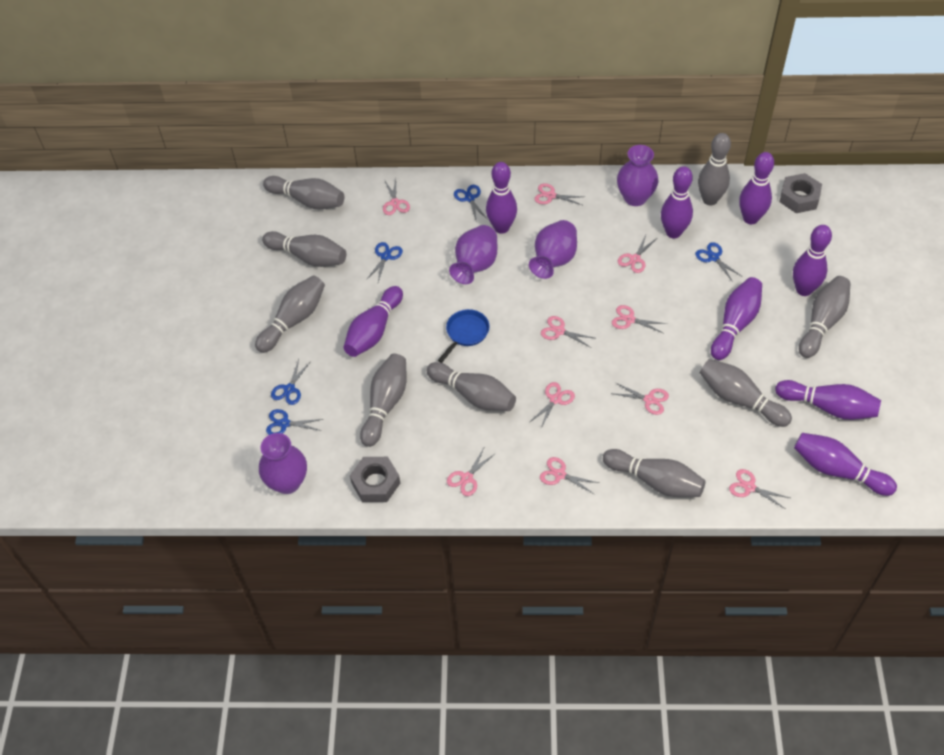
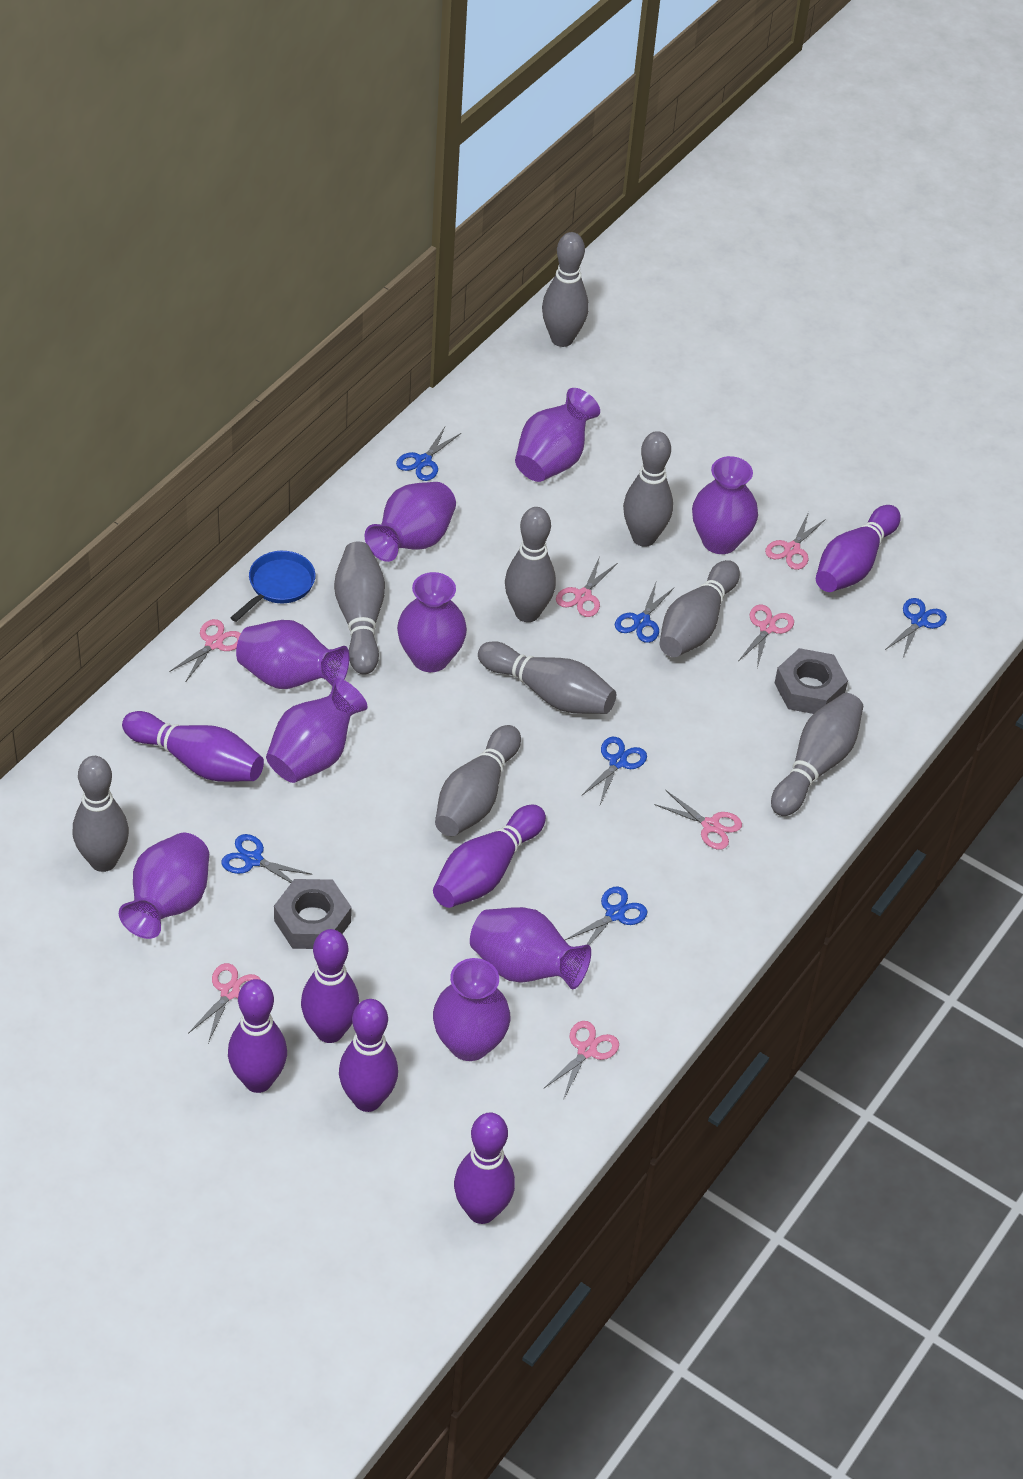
blue scissors: 5 -> 6
pink scissors: 10 -> 7
purple bowling pin: 8 -> 7
purple vase: 4 -> 9

